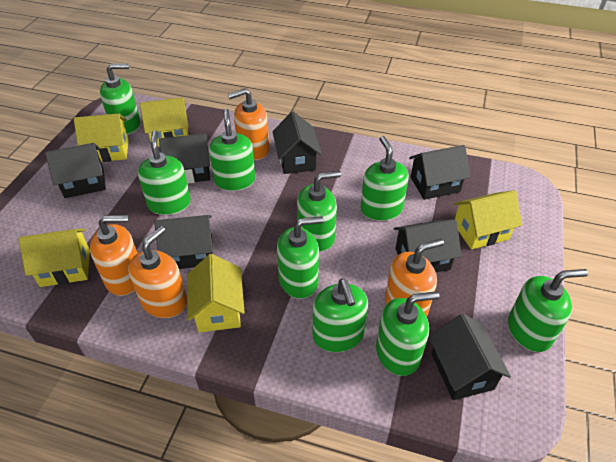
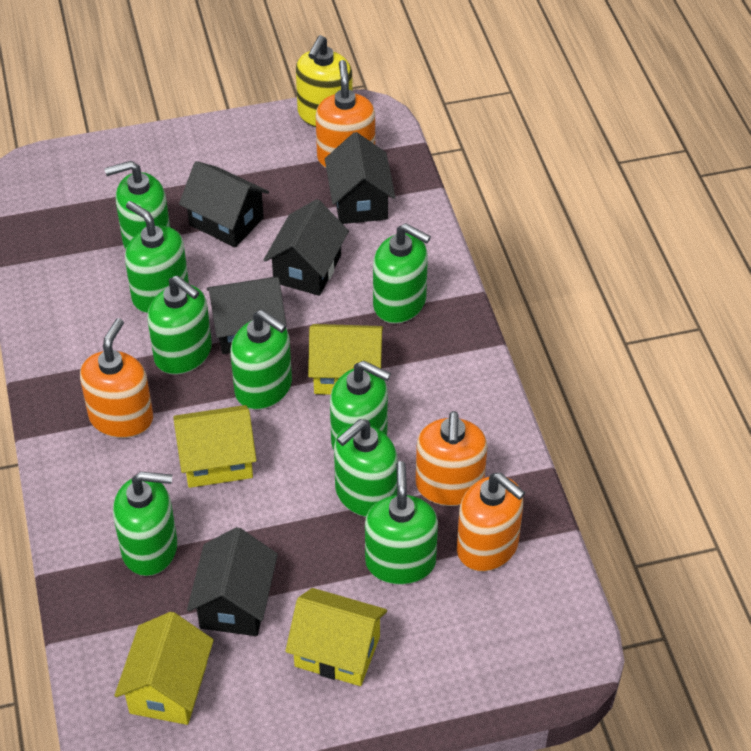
black house: 7 -> 5
yellow house: 5 -> 4
yellow soap dispenser: 0 -> 1

